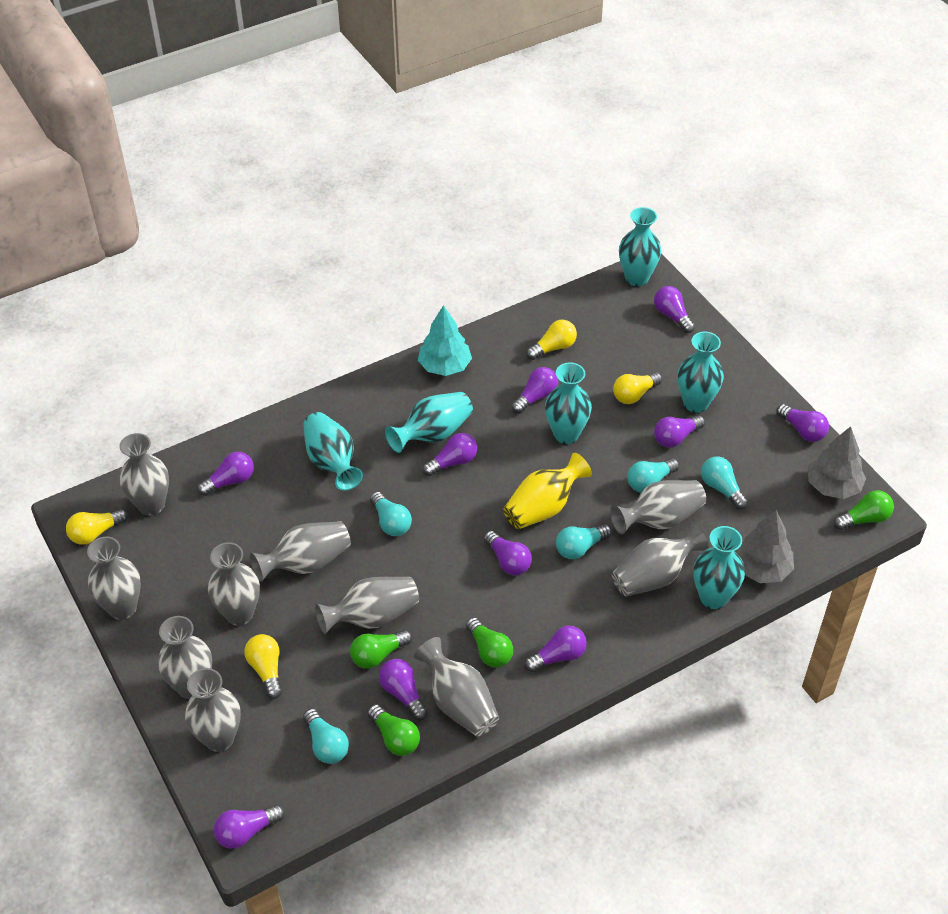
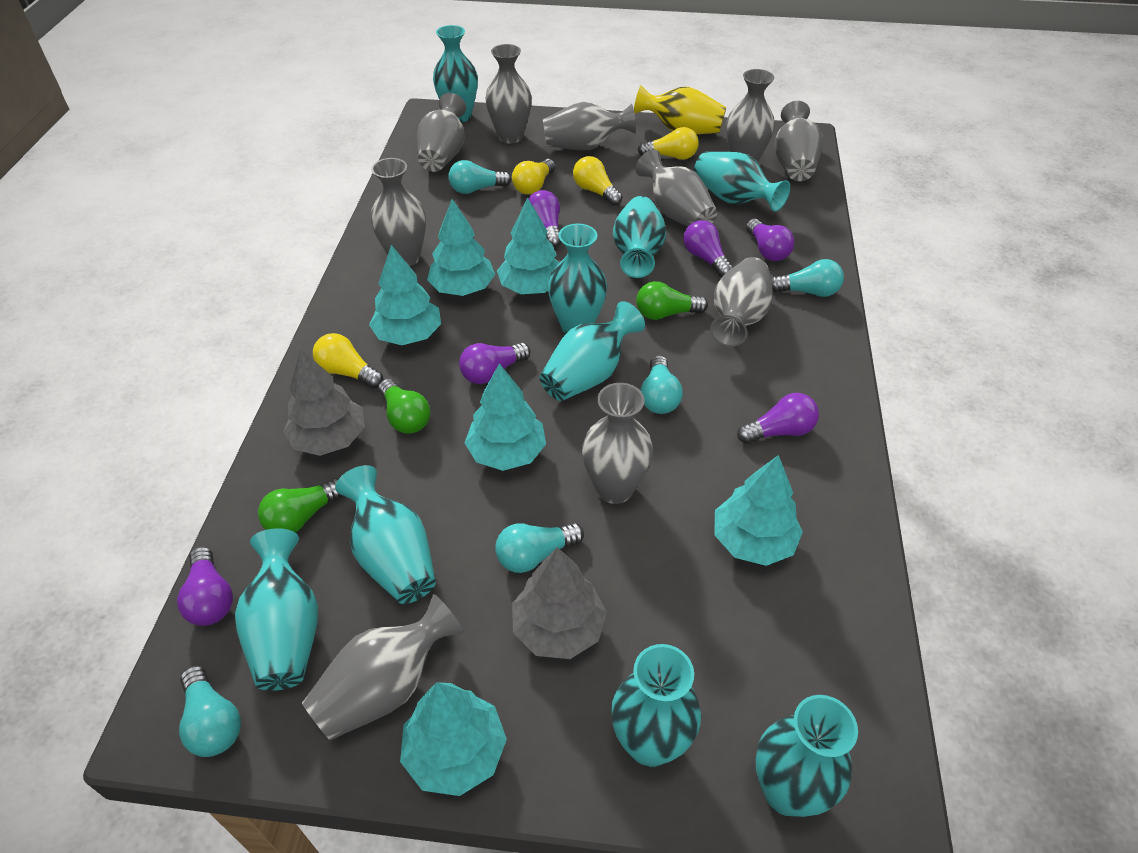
green light bulb: 4 -> 3
purple light bulb: 10 -> 6
turquoise tree: 1 -> 6
turquoise vase: 6 -> 9

